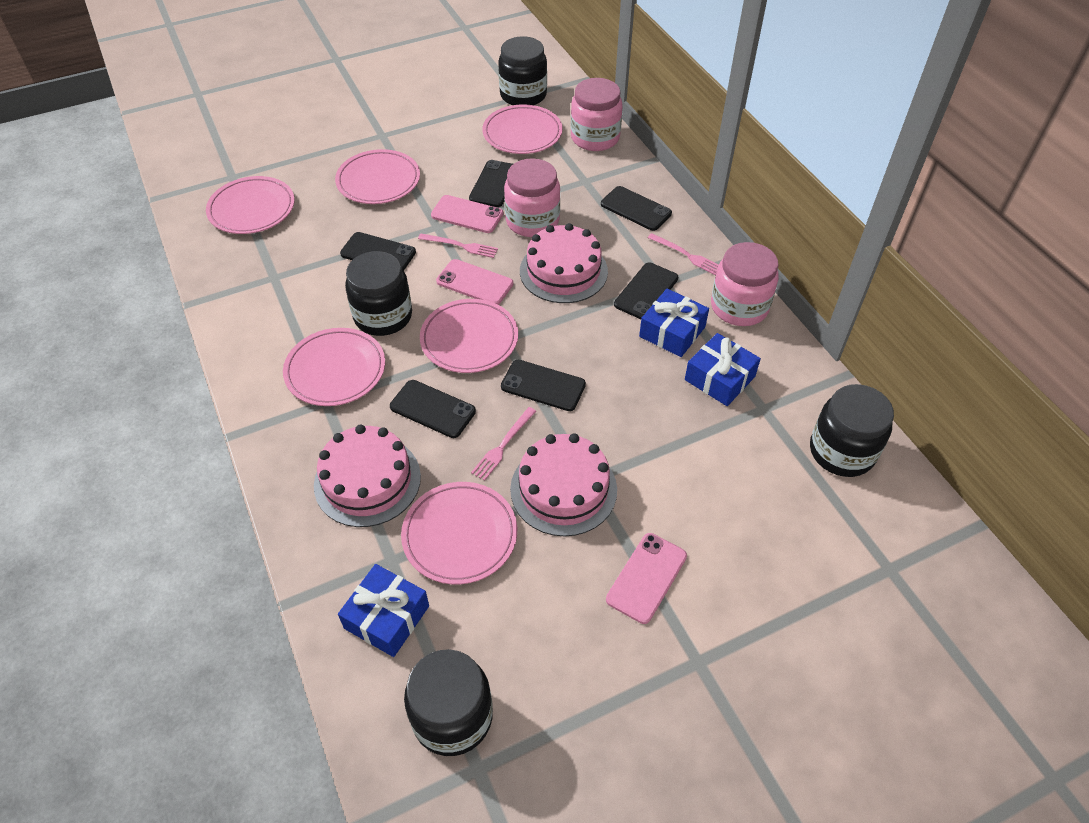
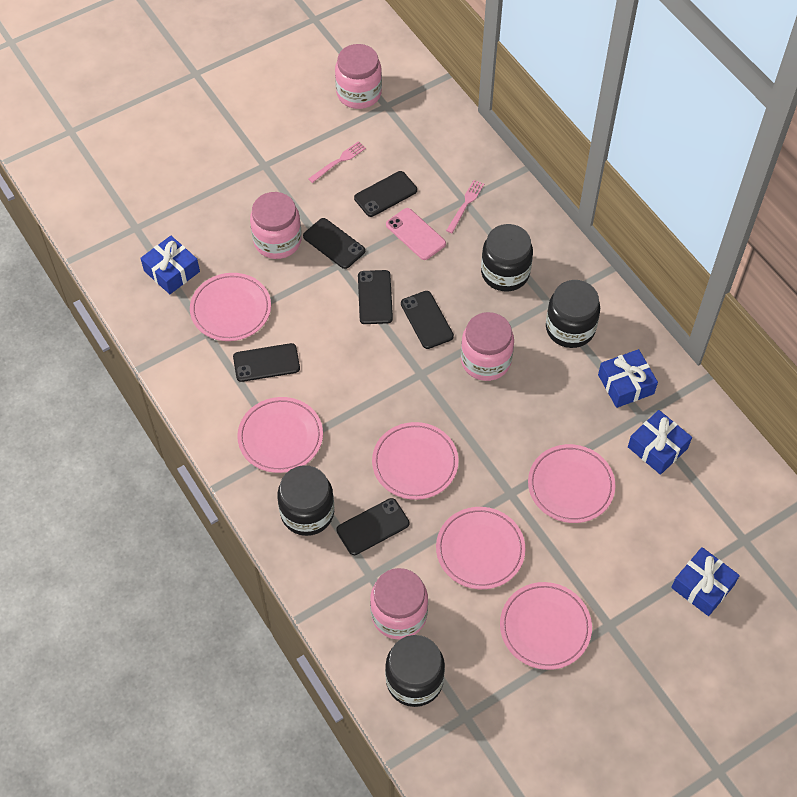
blue gift: 3 -> 4
pink cake: 3 -> 0
pink fork: 3 -> 2
pink jar: 3 -> 4
pink phone: 3 -> 1

